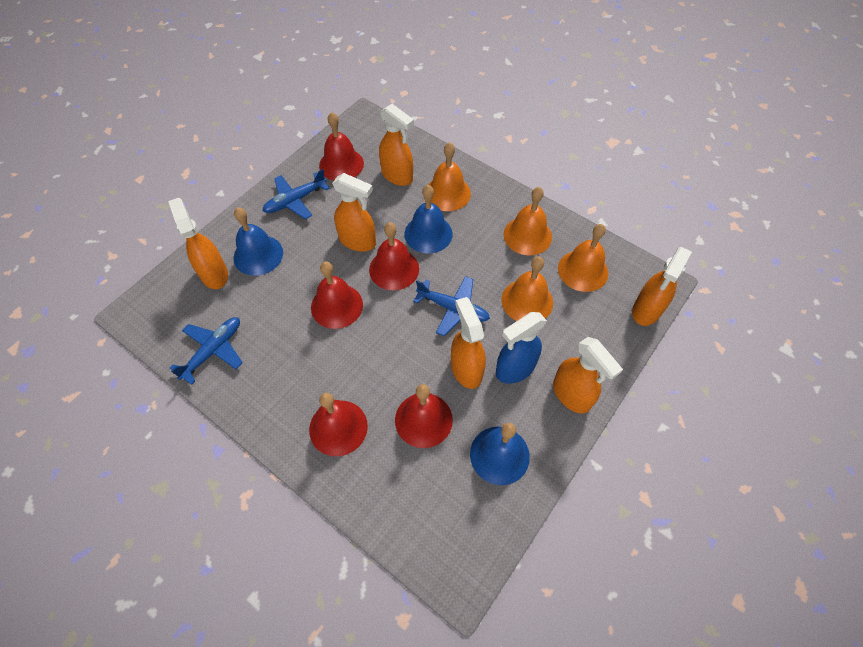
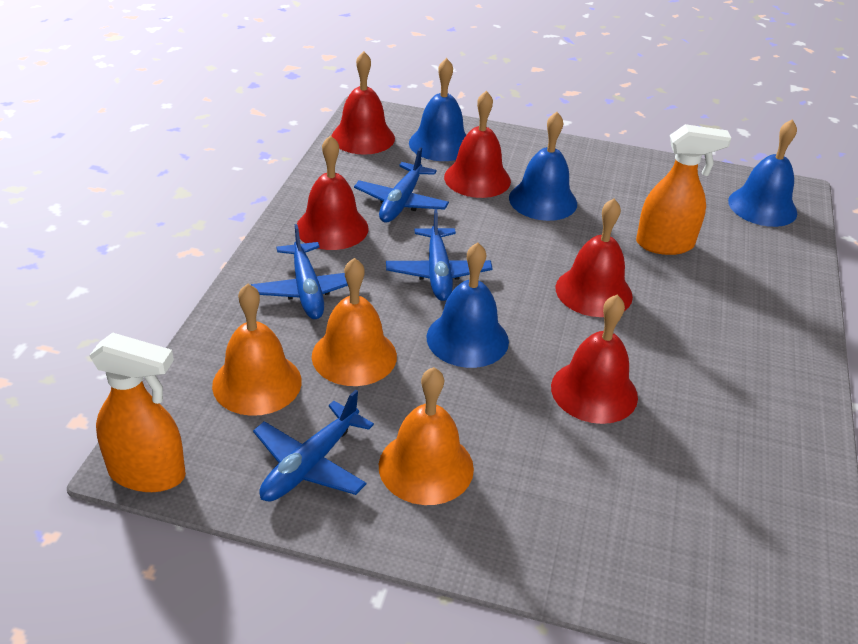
blue bell: 3 -> 4
blue plane: 3 -> 4
blue spray bottle: 1 -> 0
orange bell: 4 -> 3
orange spray bottle: 6 -> 2

